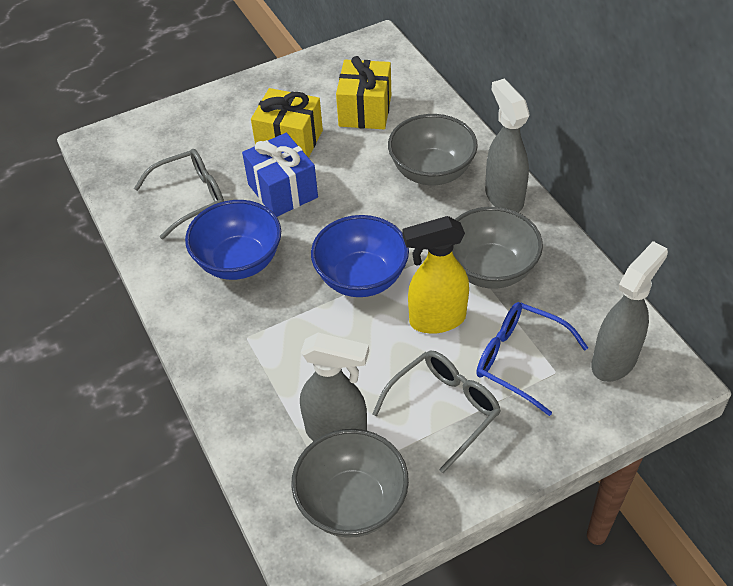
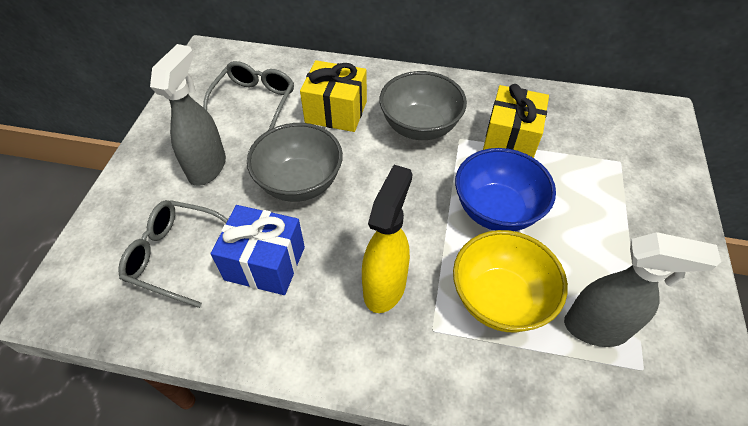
blue bowl: 2 -> 1
blue glasses: 1 -> 0
grey bowl: 3 -> 2
grey spray bottle: 3 -> 2
yellow bowl: 0 -> 1

